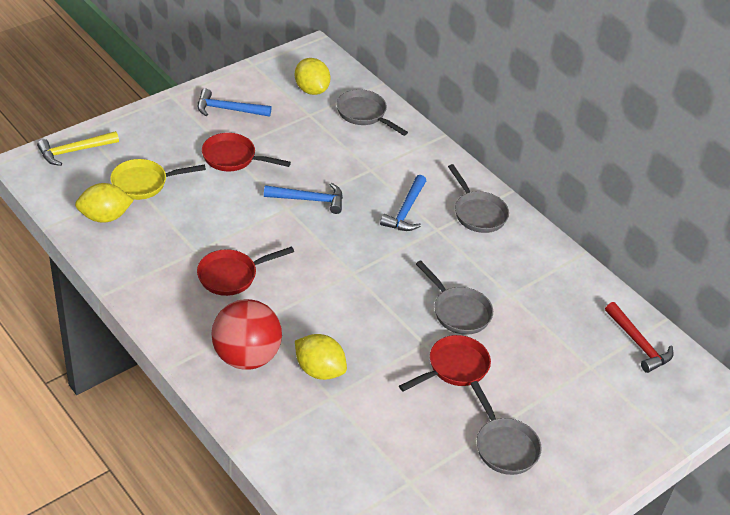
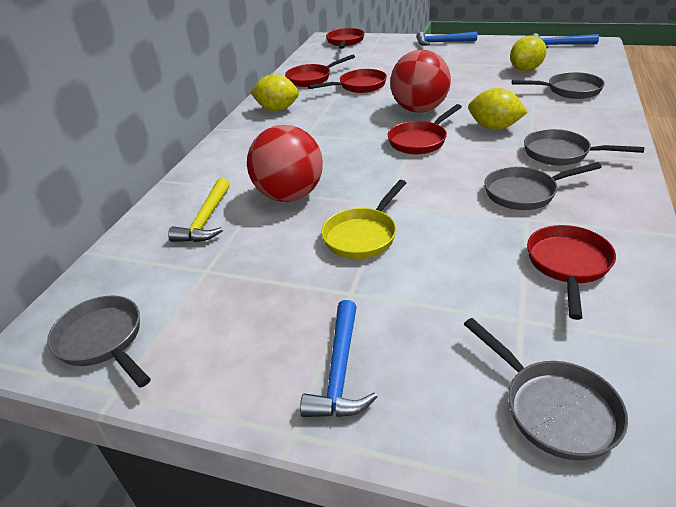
grey pan: 4 -> 5
red ball: 1 -> 2
red hammer: 1 -> 0
red pan: 3 -> 5

